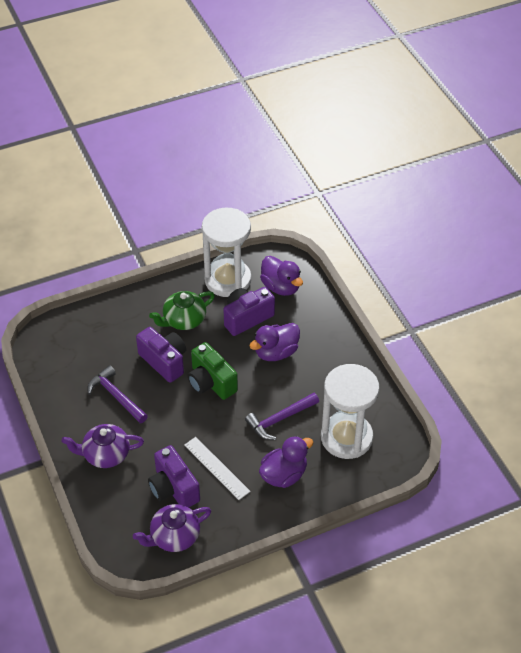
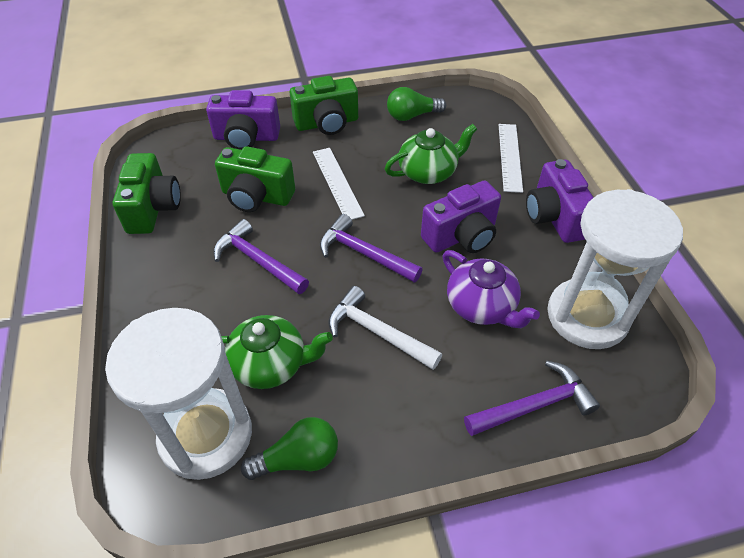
green camera: 1 -> 3
green light bulb: 0 -> 2
green teapot: 1 -> 2
purple duck: 3 -> 0
purple hammer: 2 -> 3
purple teapot: 2 -> 1
white hammer: 0 -> 1
white ruler: 1 -> 2

